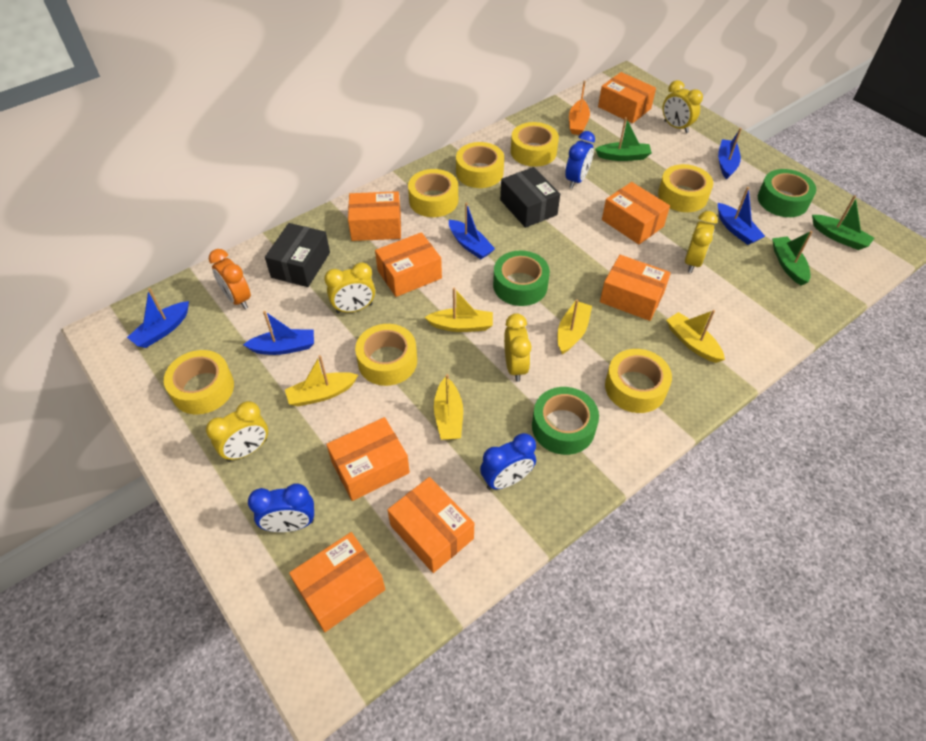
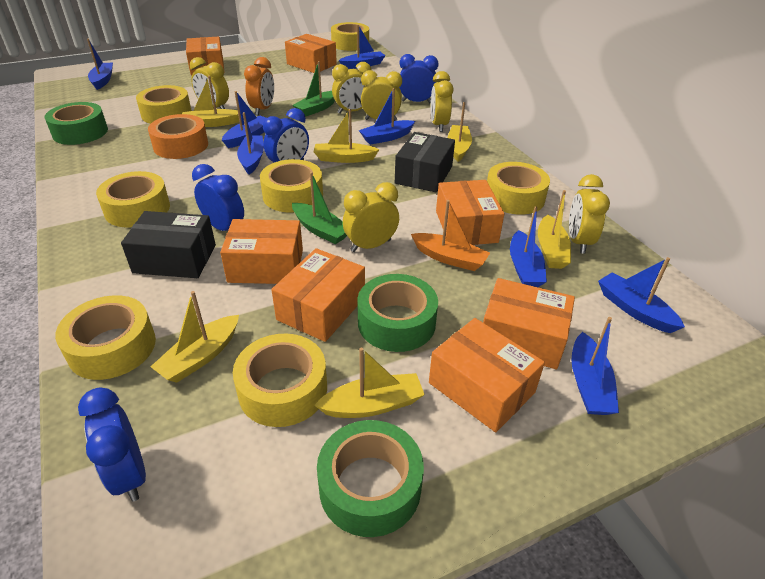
blue boat: 5 -> 8
blue clock: 3 -> 4
green boat: 3 -> 2
orange box: 8 -> 7
orange tape: 0 -> 1
yellow boat: 5 -> 6
yellow clock: 5 -> 6

